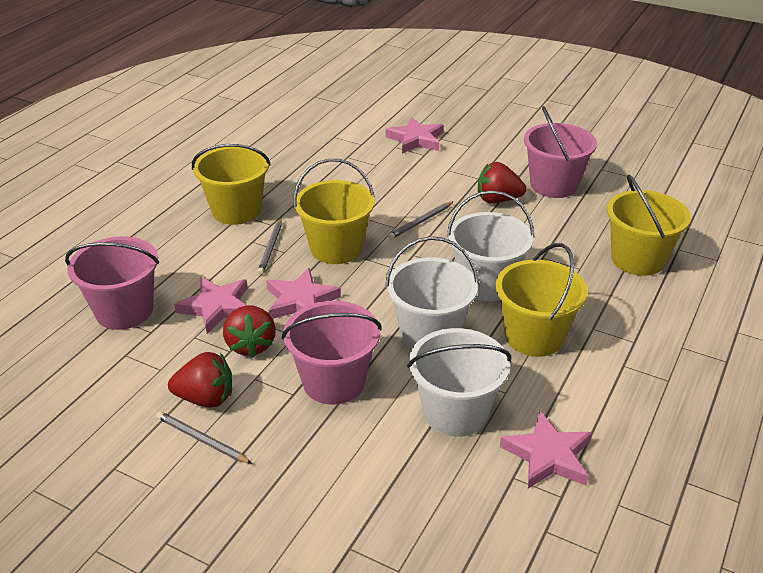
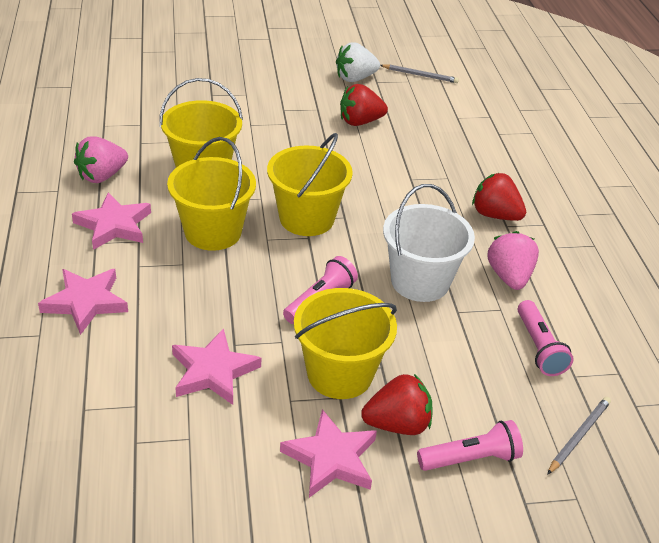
grey pencil: 3 -> 2
pink bucket: 3 -> 0
pink flashlight: 0 -> 3
pink strawberry: 0 -> 2
white bucket: 3 -> 1
white strawberry: 0 -> 1

